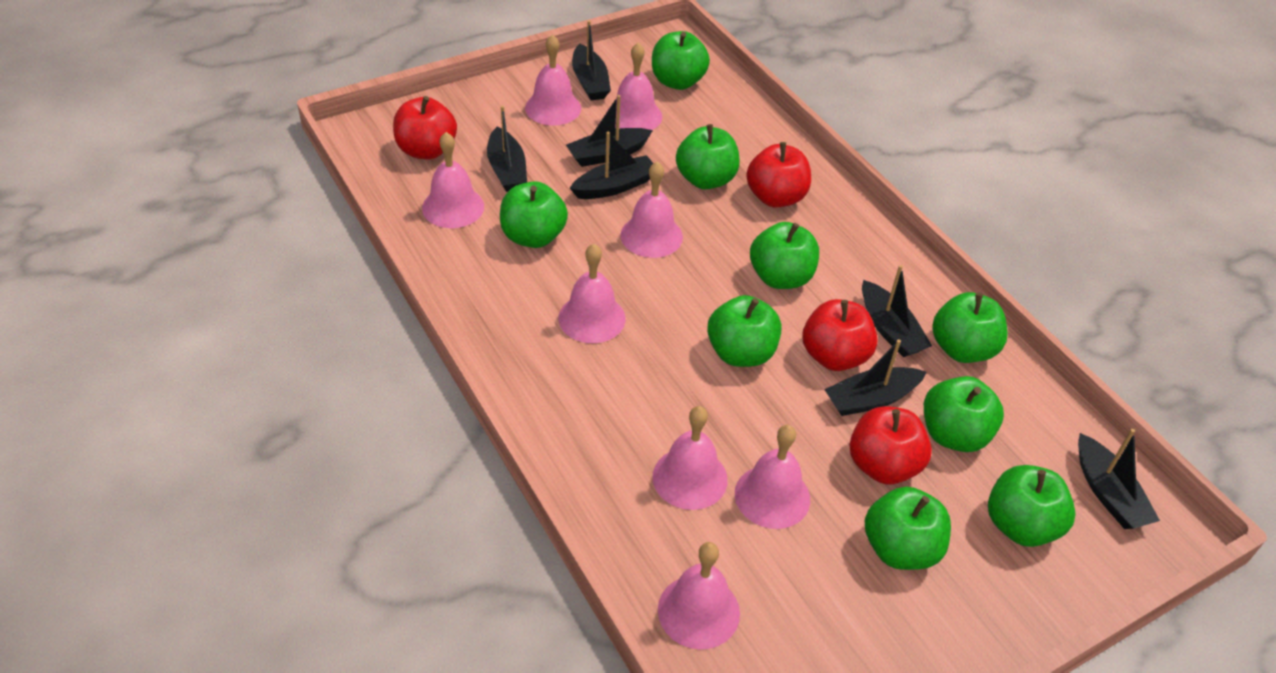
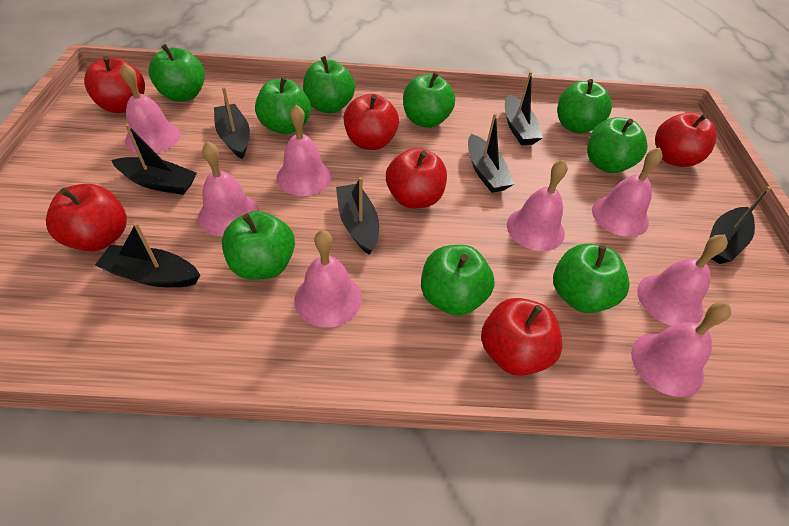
red apple: 4 -> 6

